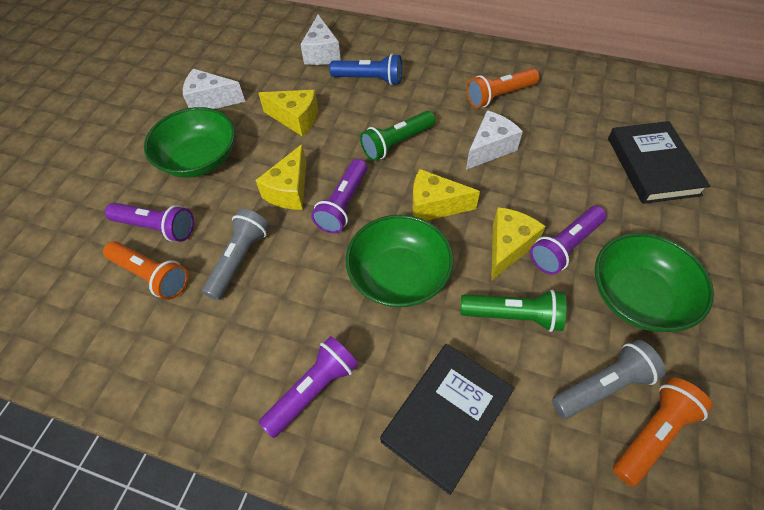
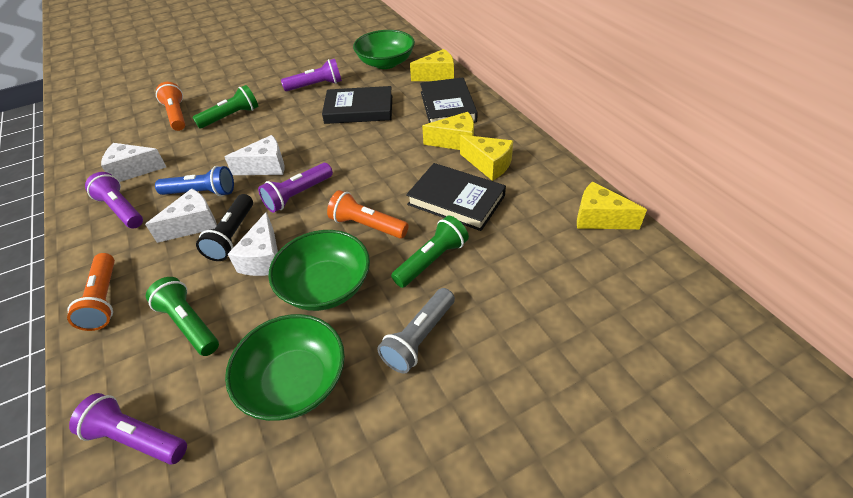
black book: 2 -> 3
black flashlight: 0 -> 1
green flashlight: 2 -> 3
grey flashlight: 2 -> 1
white cheese: 3 -> 4

